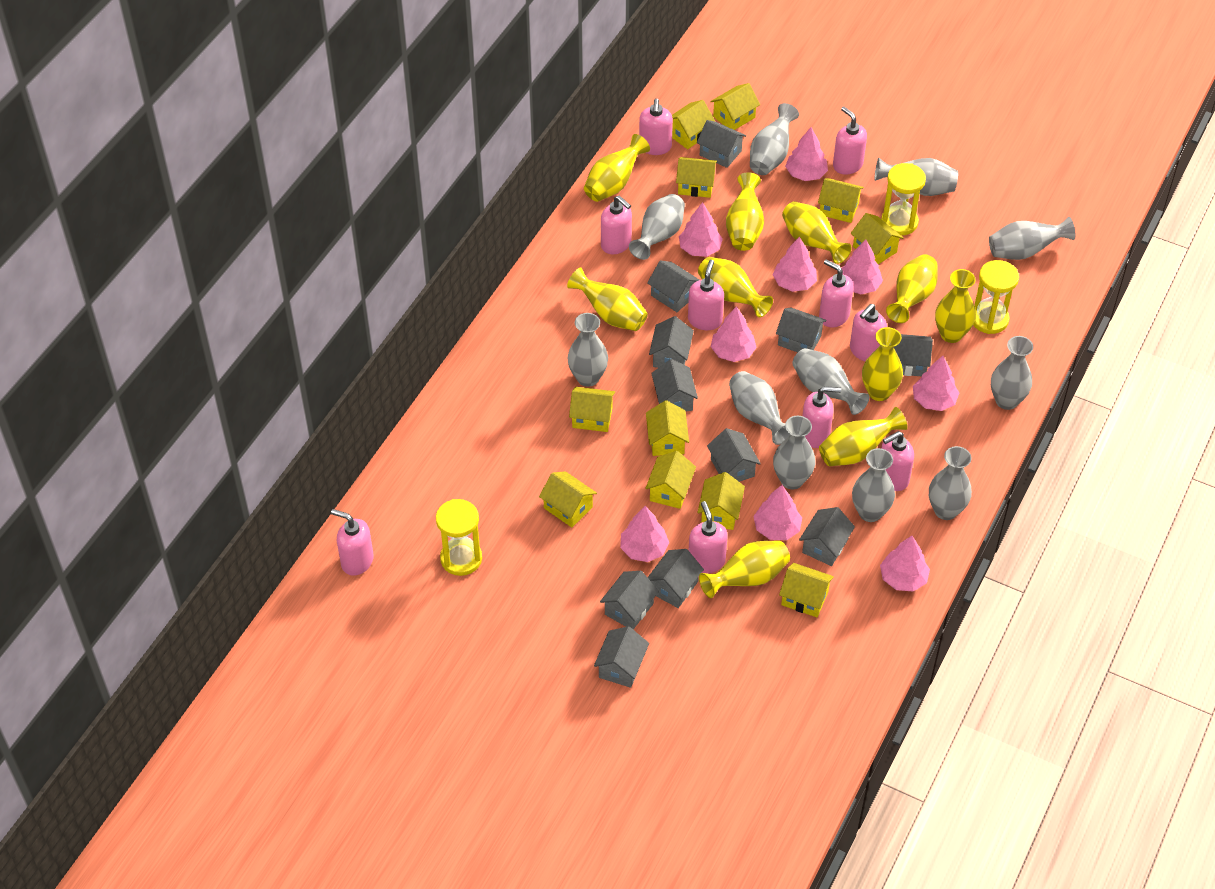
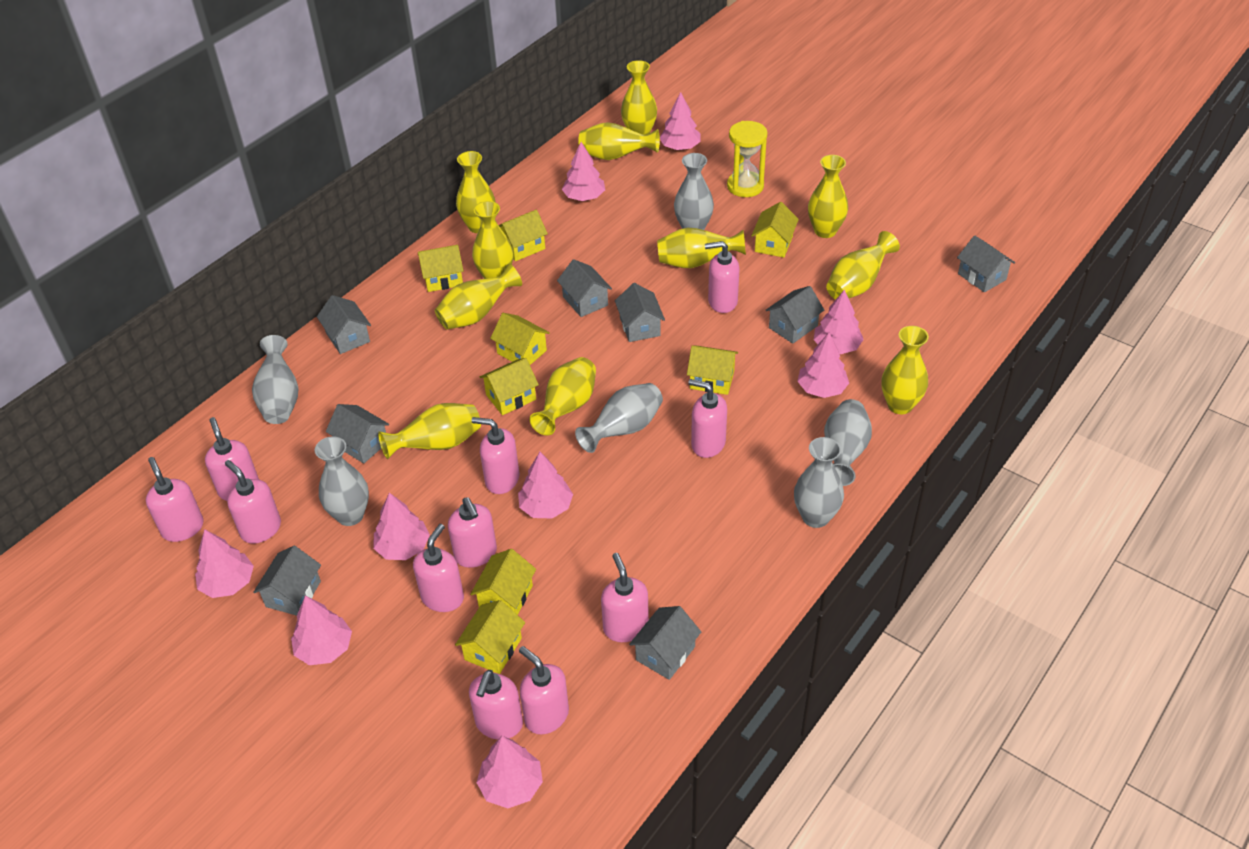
grey house: 11 -> 8
grey vase: 11 -> 6
pink soap dispenser: 10 -> 11
yellow hourglass: 3 -> 1
yellow house: 11 -> 8
yellow vase: 10 -> 11

